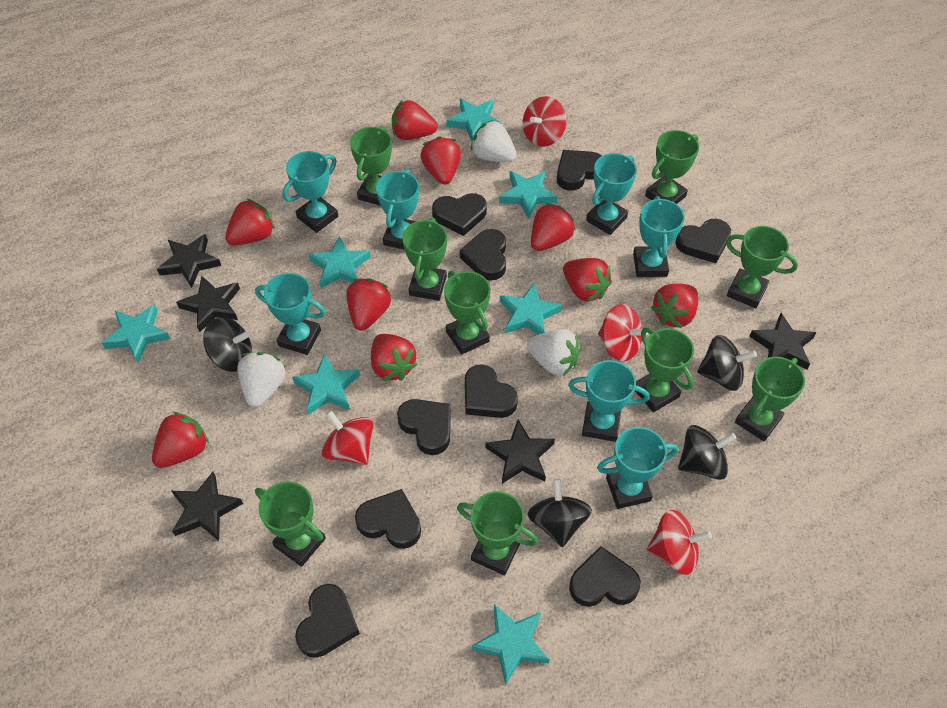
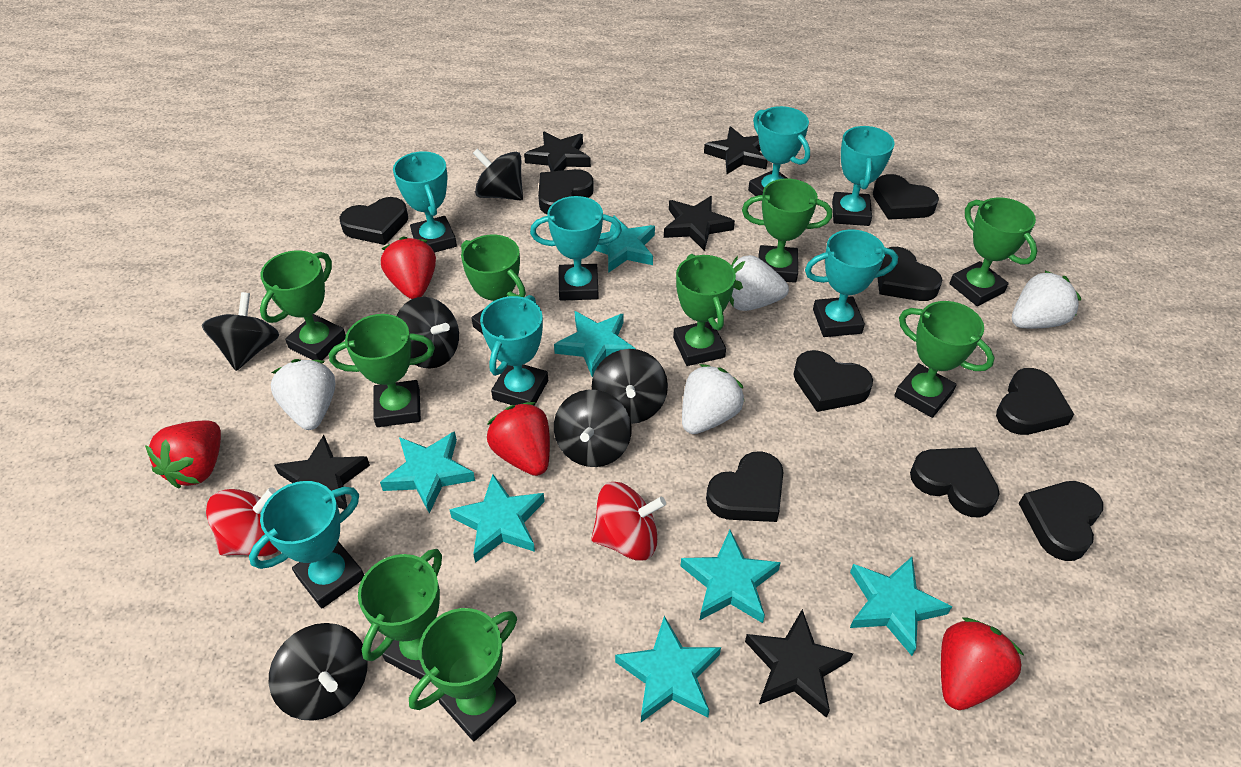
black spinning top: 4 -> 6
red spinning top: 4 -> 2
red strawberry: 9 -> 4
white strawberry: 3 -> 4

